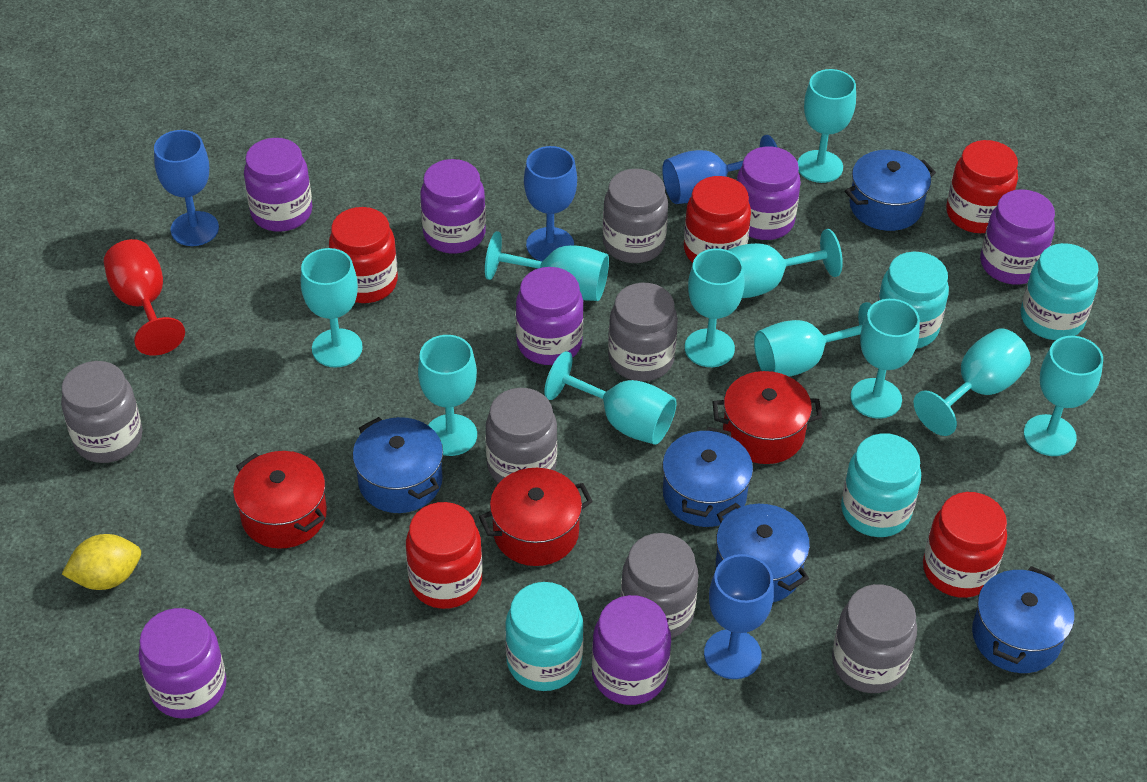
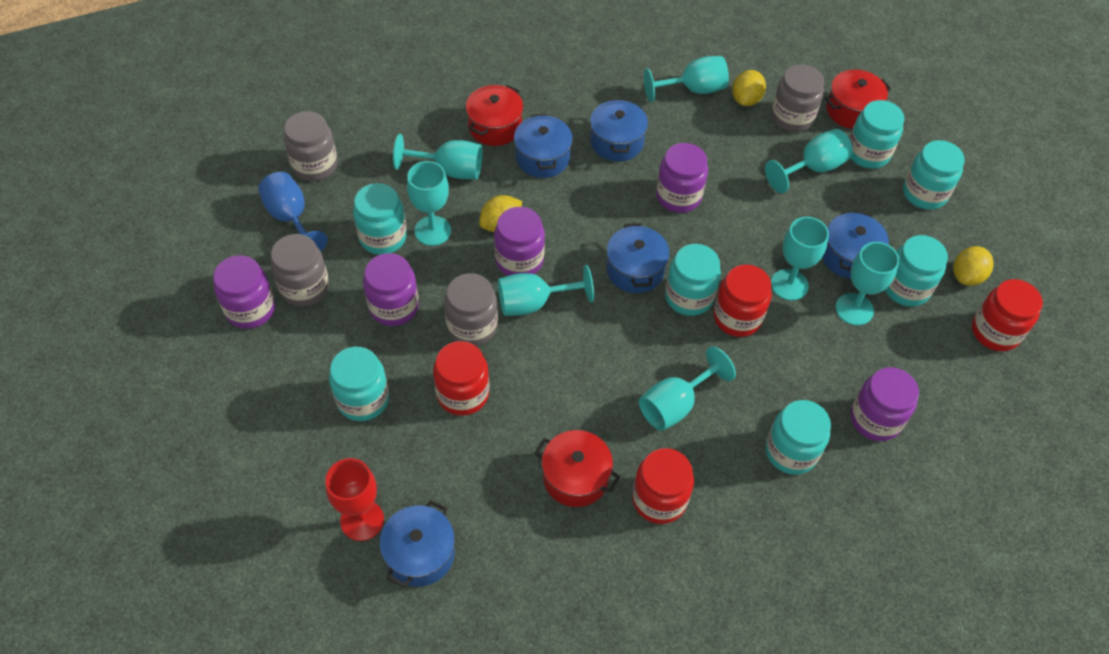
blue goblet: 4 -> 1
grey jar: 6 -> 4
purple jar: 7 -> 5
red jar: 5 -> 4
turquoise goblet: 11 -> 8
turquoise jar: 4 -> 7
yellow lemon: 1 -> 3

